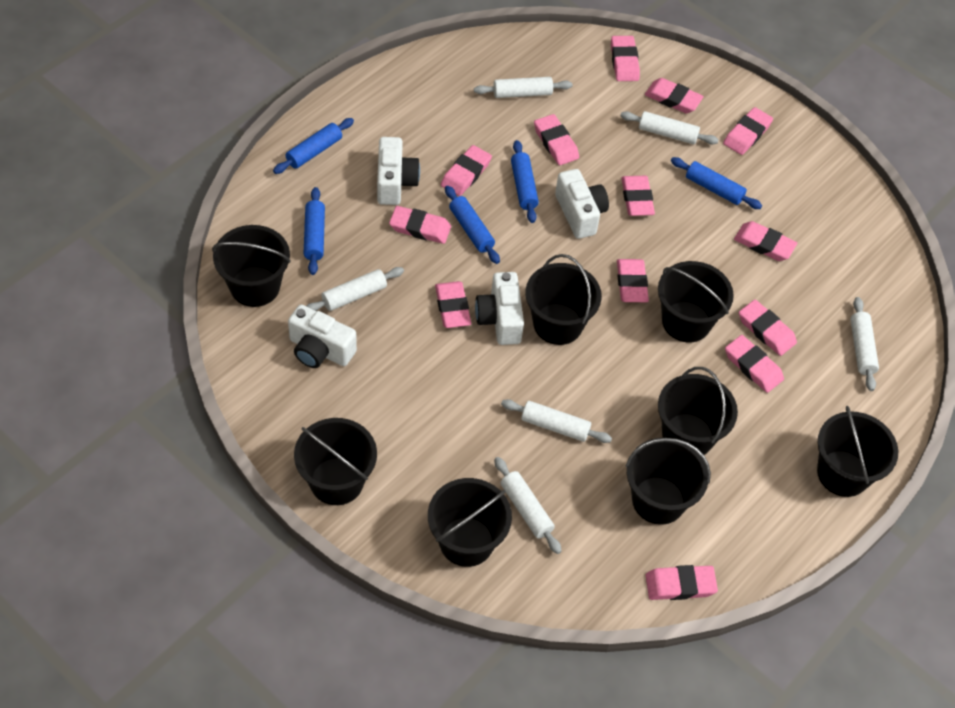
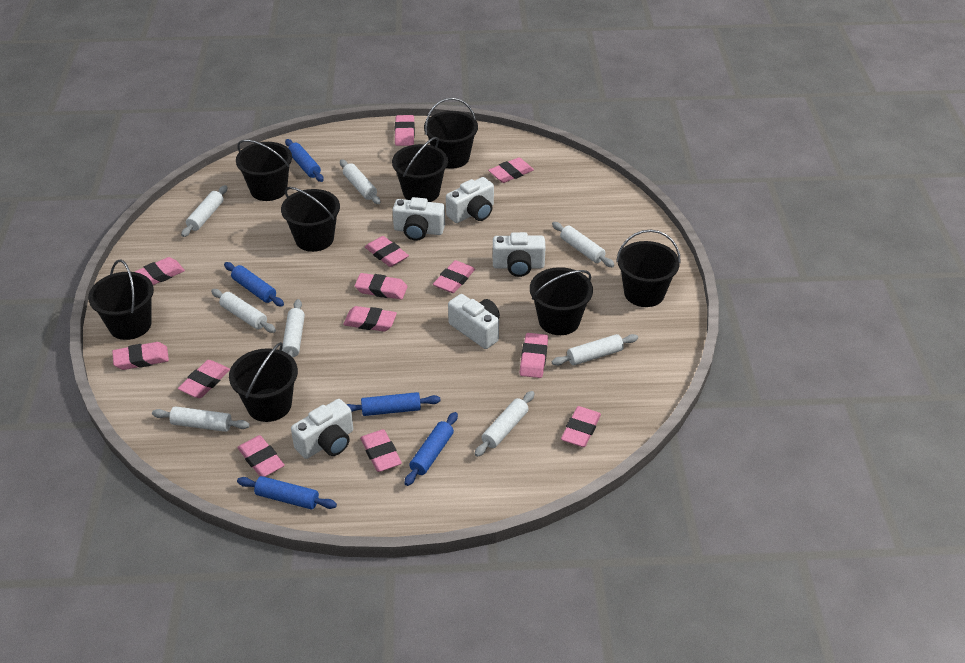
white camera: 4 -> 5
white rolling pin: 6 -> 8

